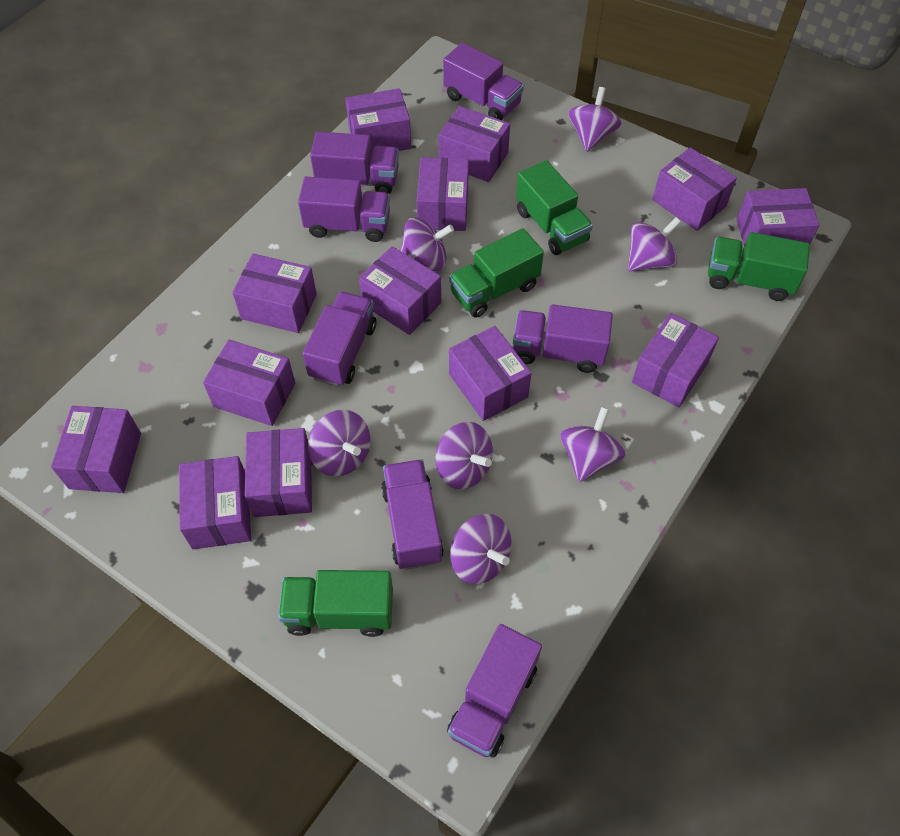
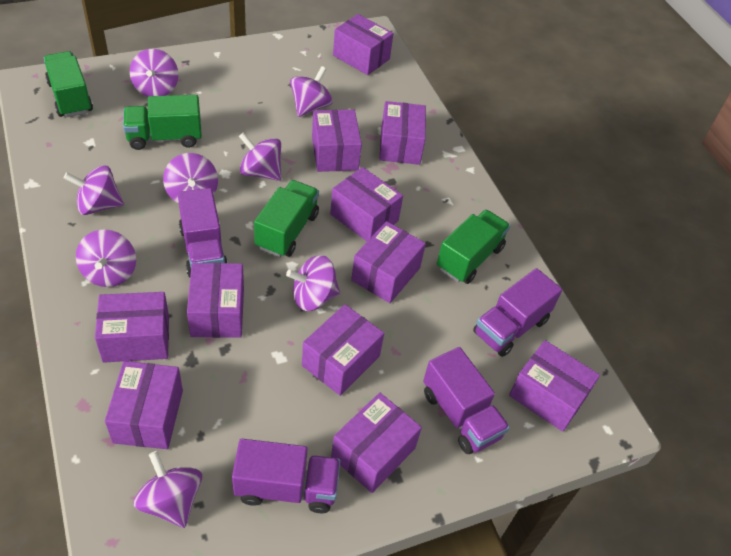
purple box: 13 -> 11
purple spinning top: 7 -> 8
purple truck: 7 -> 4

